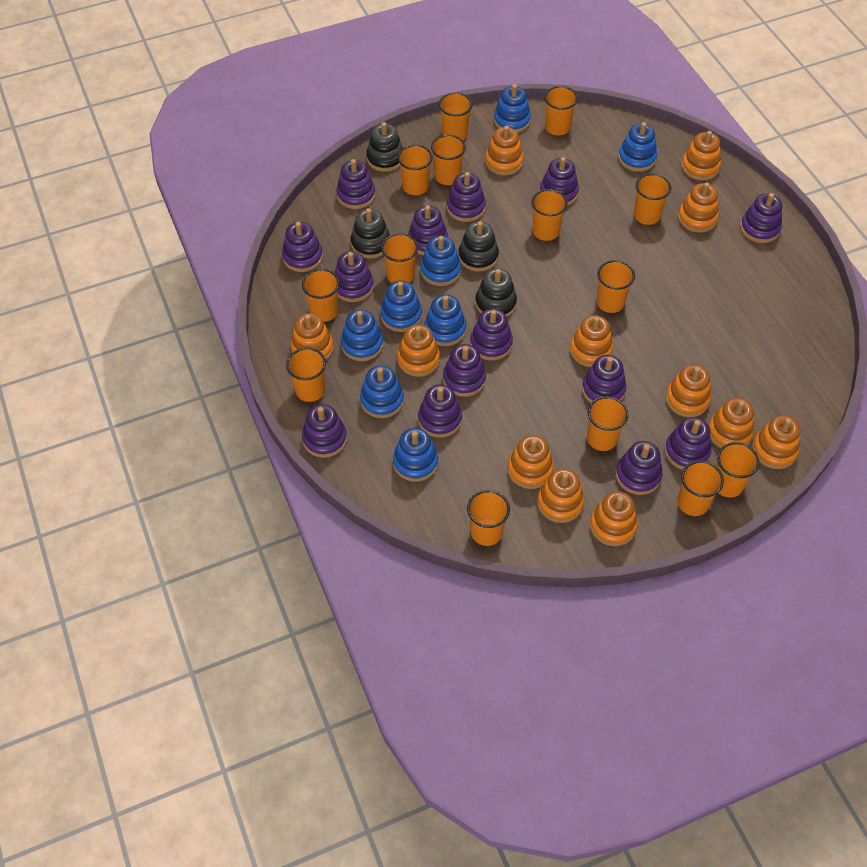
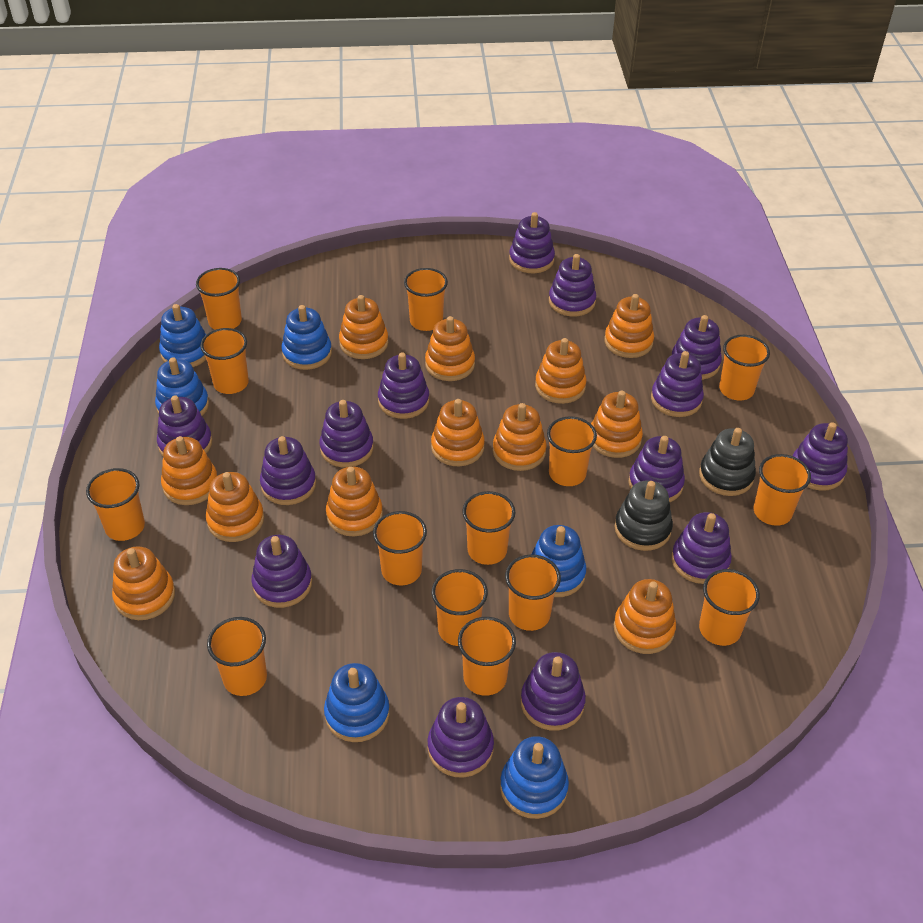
black stacking toy: 4 -> 2
blue stacking toy: 8 -> 6

